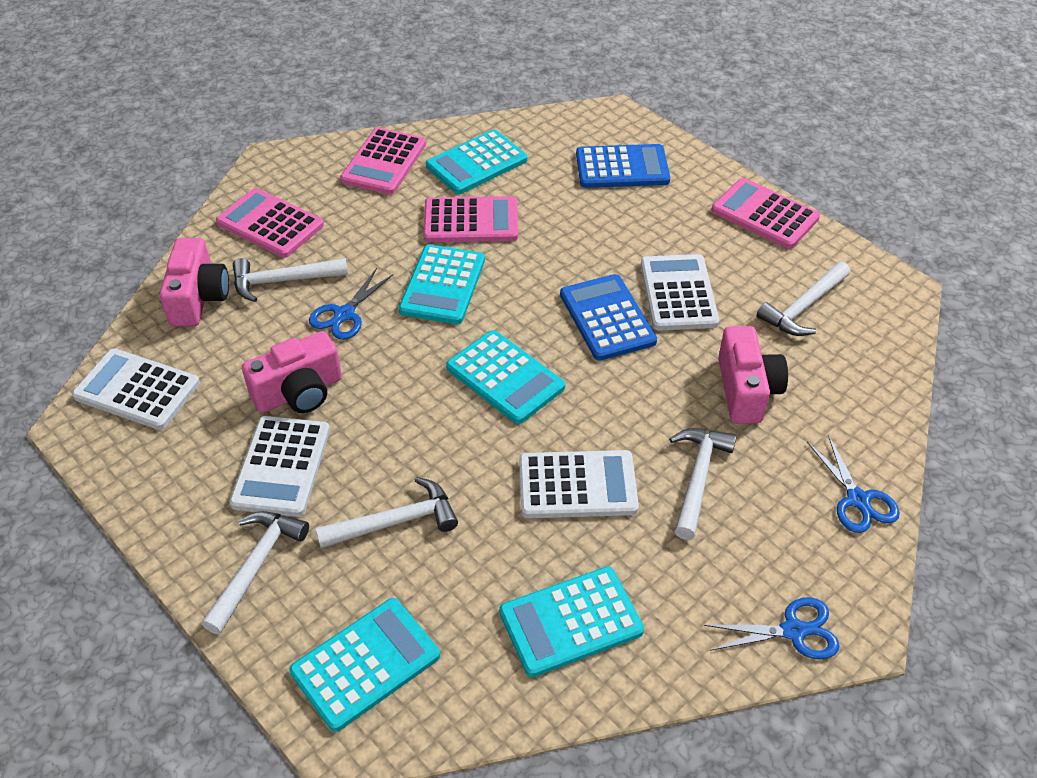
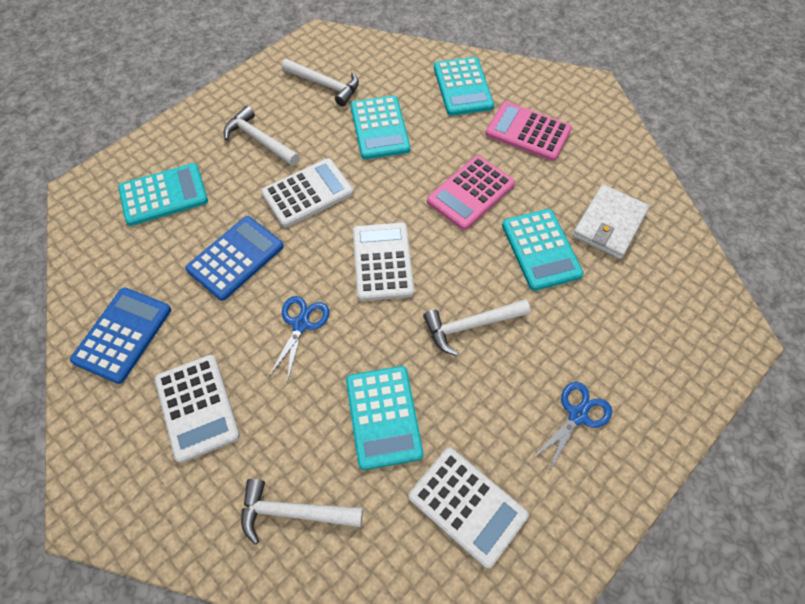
blue scissors: 3 -> 2
pink calculator: 4 -> 2
pink camera: 3 -> 0
white hammer: 5 -> 4
white wallet: 0 -> 1

